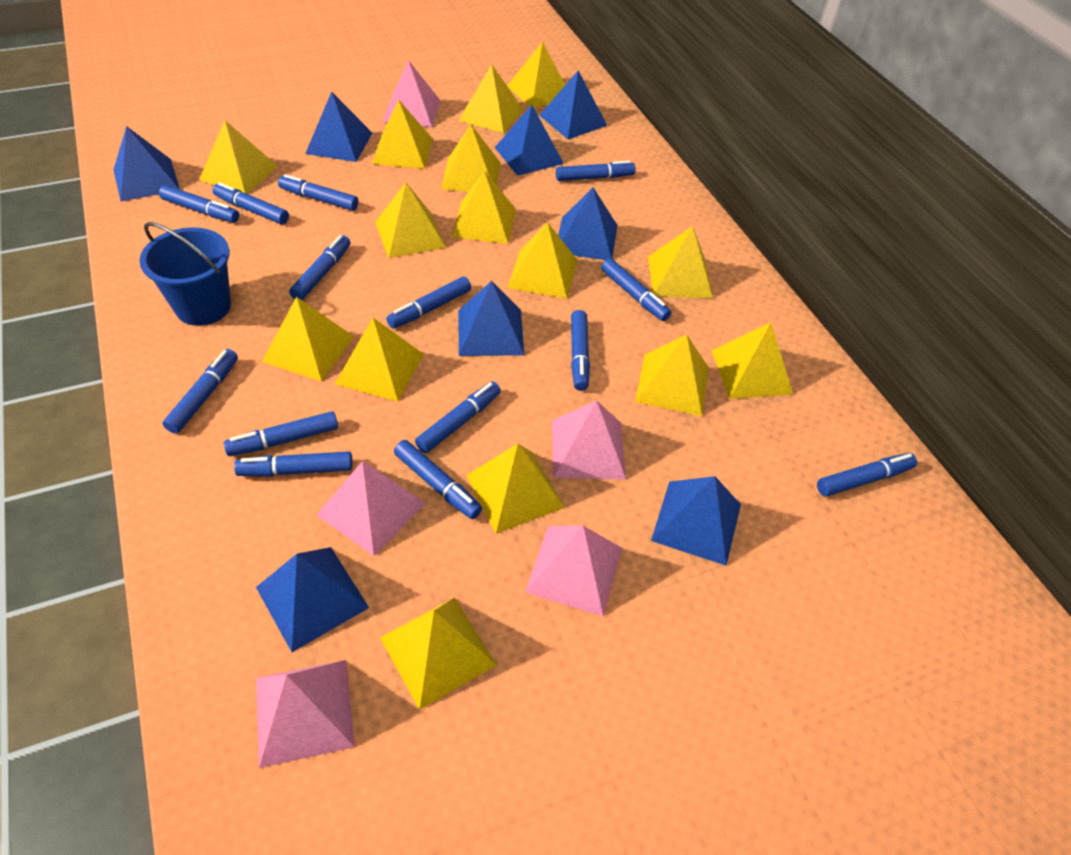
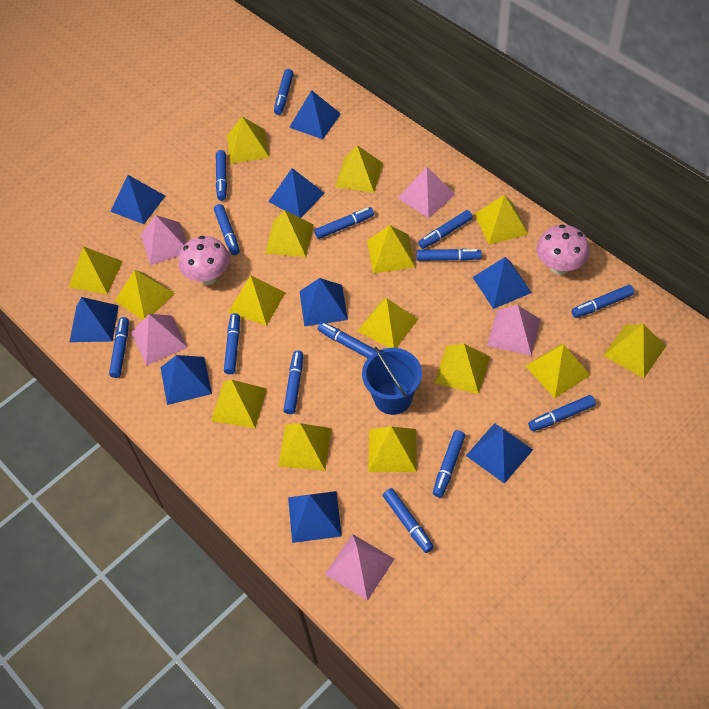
blue pyramid: 8 -> 9
pink mushroom: 0 -> 2

